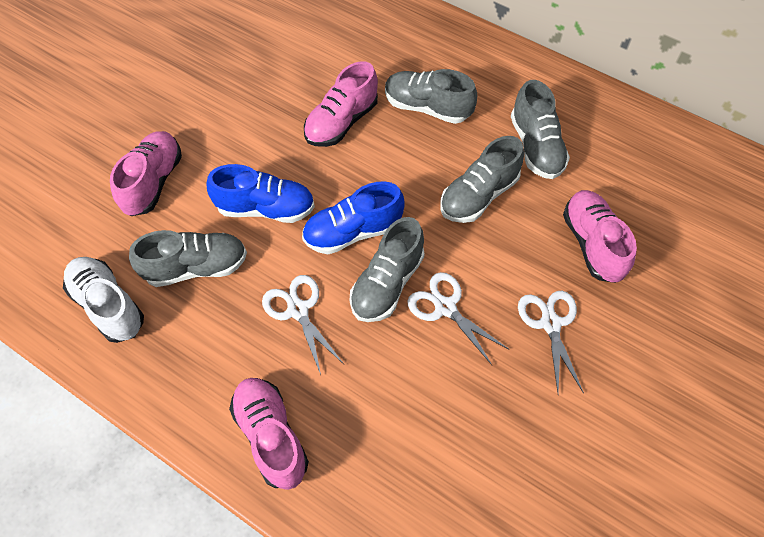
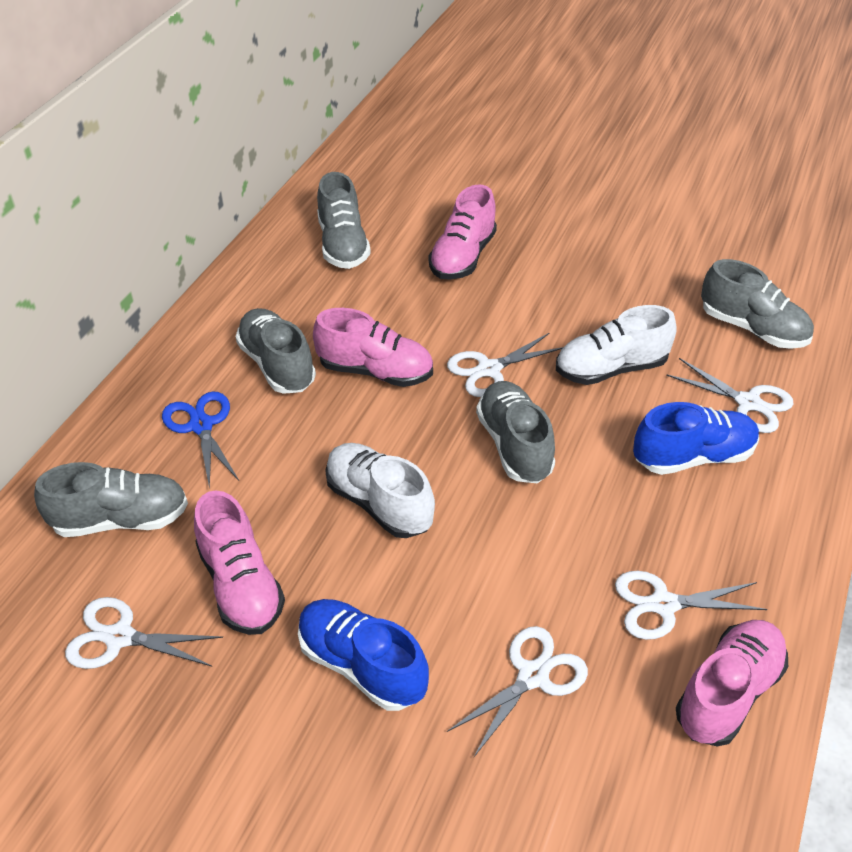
blue scissors: 0 -> 1
white scissors: 3 -> 5
white shoe: 1 -> 2

